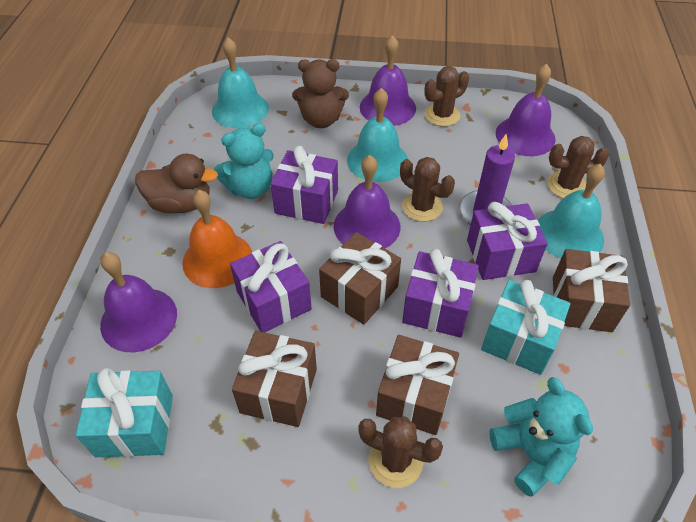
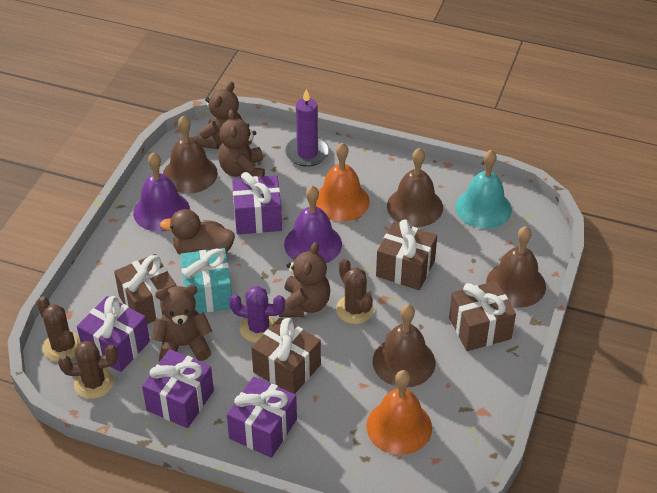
brown bell: 0 -> 4
brown cactus: 4 -> 3
brown teddy bear: 1 -> 4
orange bell: 1 -> 2
purple bell: 4 -> 2
purple cactus: 0 -> 1
turquoise bell: 3 -> 1
turquoise gift: 2 -> 1
turquoise teddy bear: 2 -> 0

